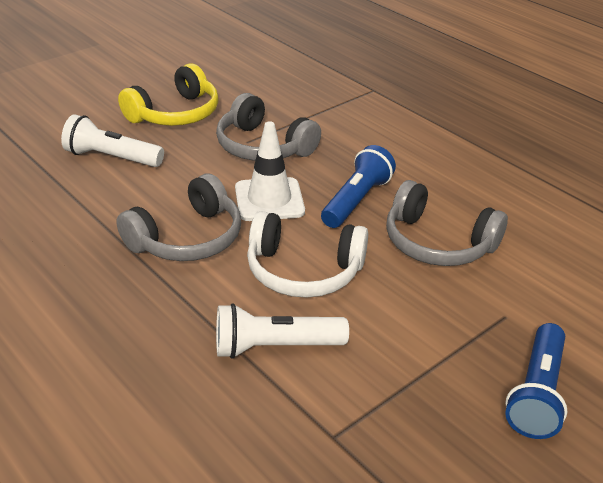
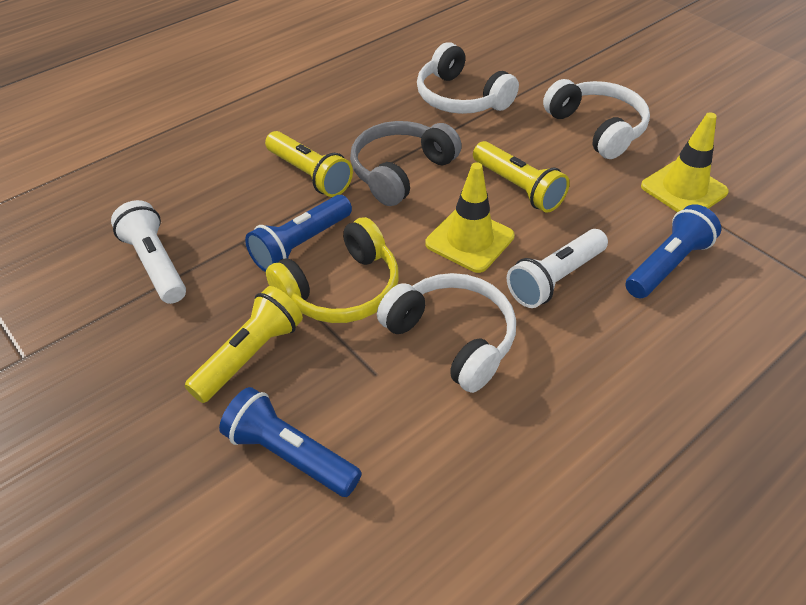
blue flashlight: 2 -> 3
grey headphones: 3 -> 1
white headphones: 1 -> 3
white traffic cone: 1 -> 0
yellow flashlight: 0 -> 3
yellow traffic cone: 0 -> 2

